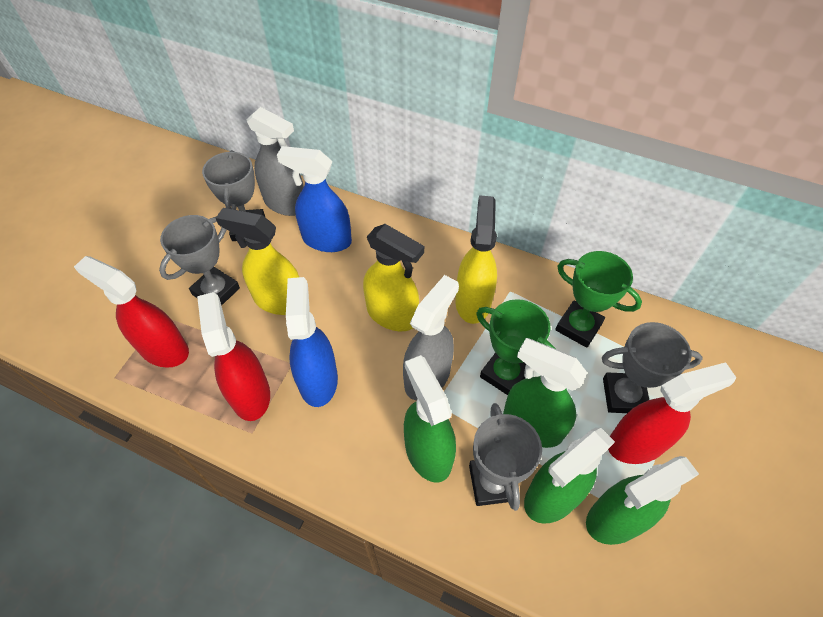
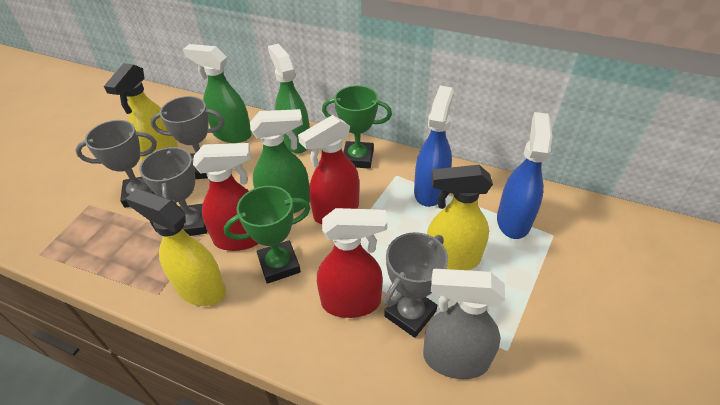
green spray bottle: 4 -> 3
grey spray bottle: 2 -> 1

